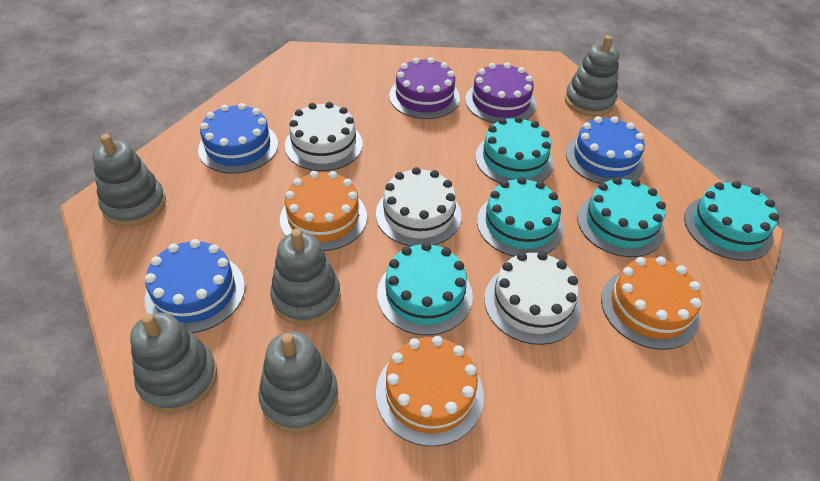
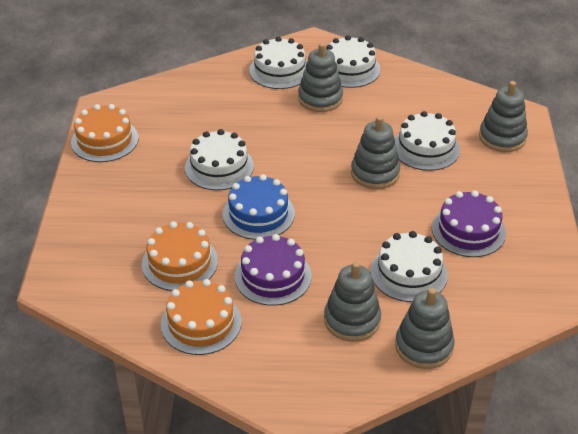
blue cake: 3 -> 1
turquoise cake: 5 -> 0
white cake: 3 -> 5

